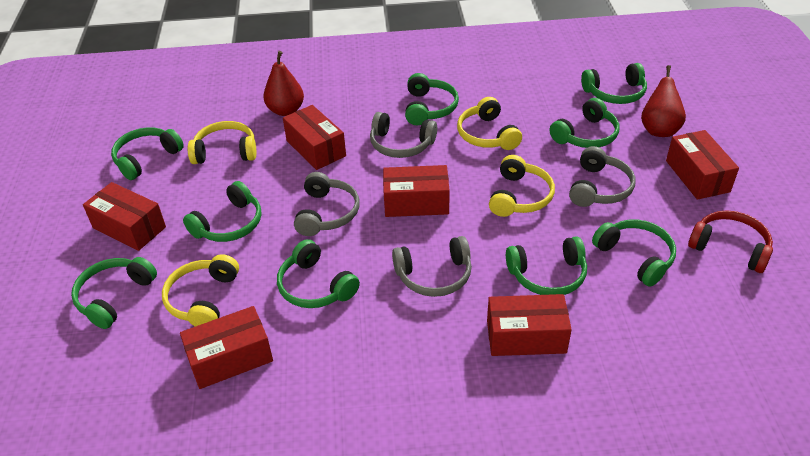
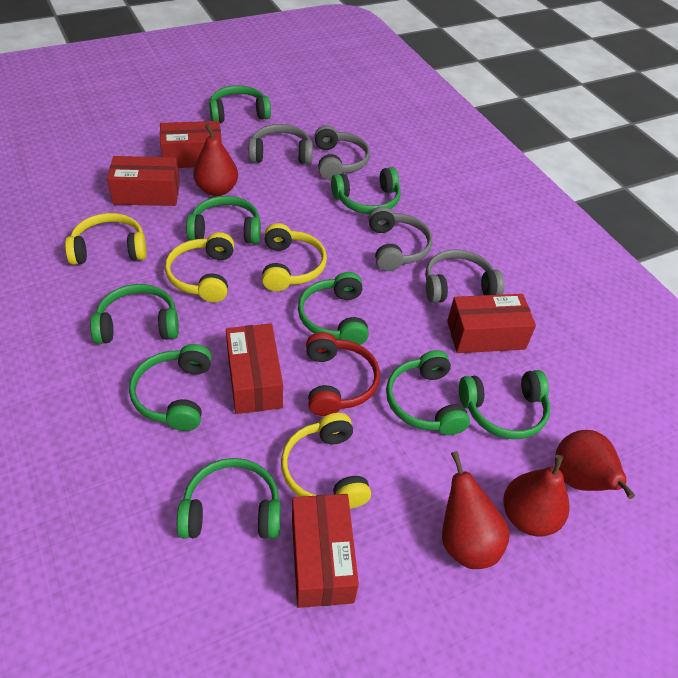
red box: 6 -> 5
red pear: 2 -> 4

